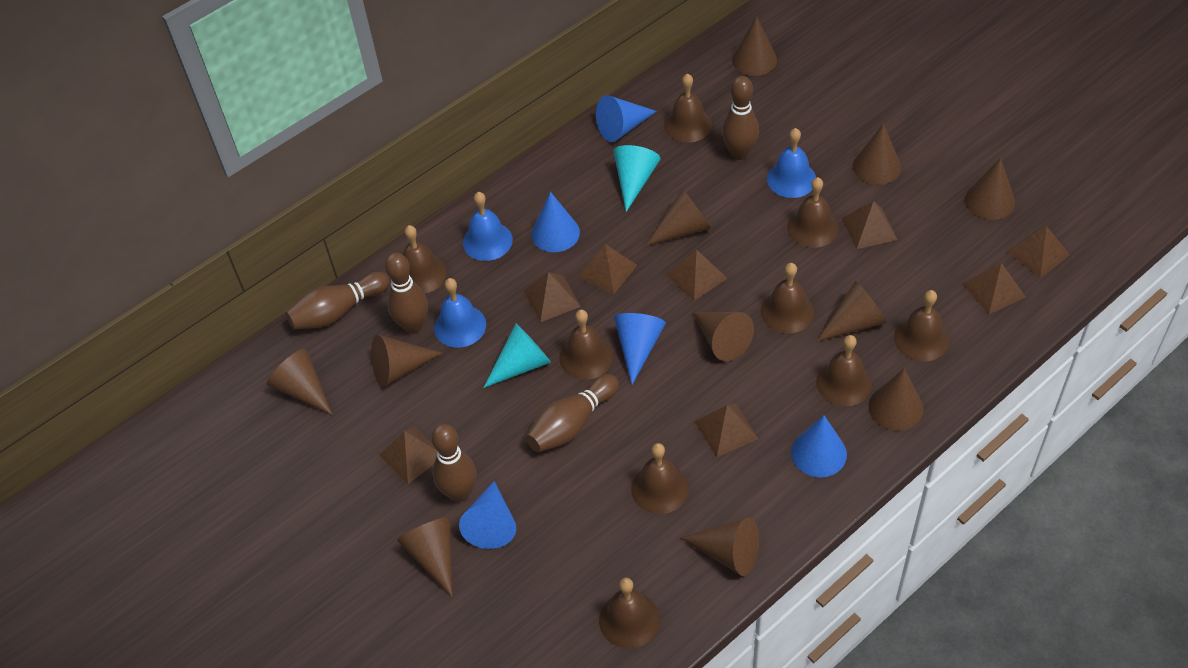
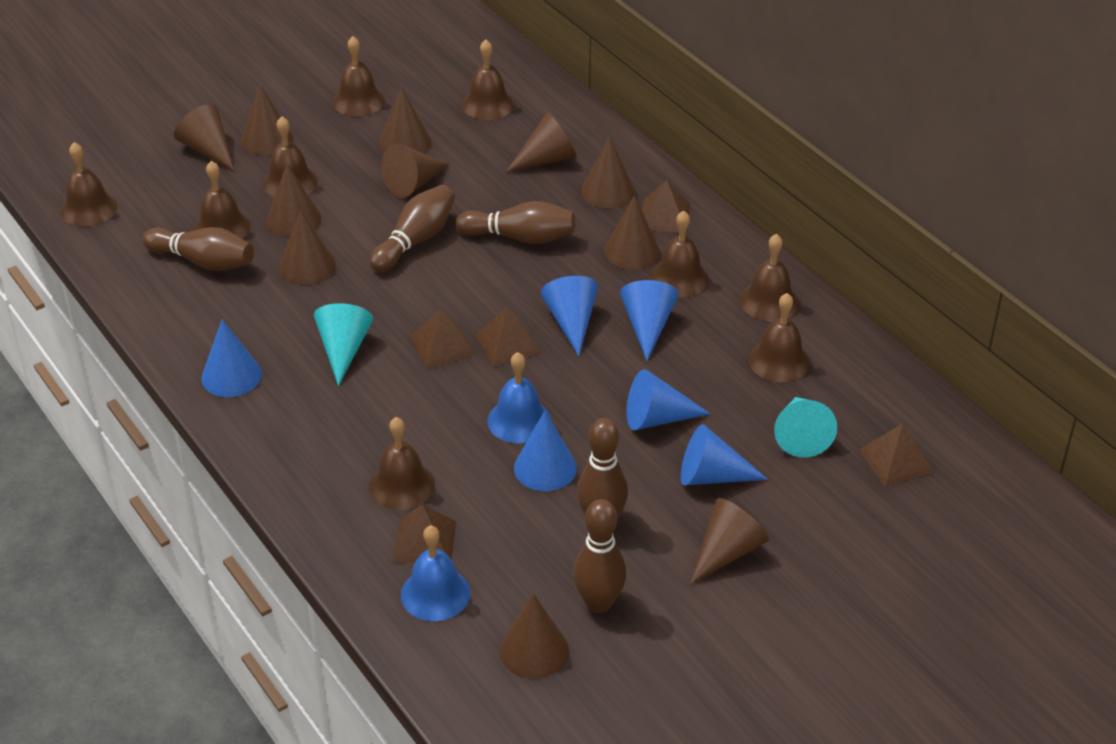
blue bell: 3 -> 2
blue cone: 5 -> 6
brown pyramid: 8 -> 5

